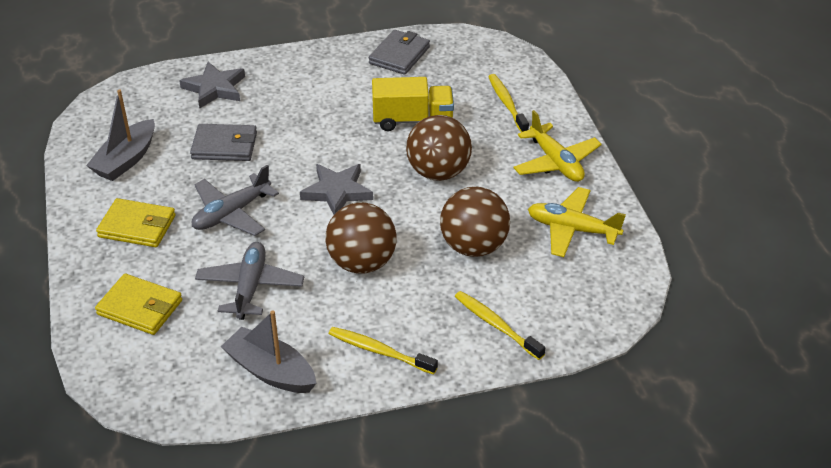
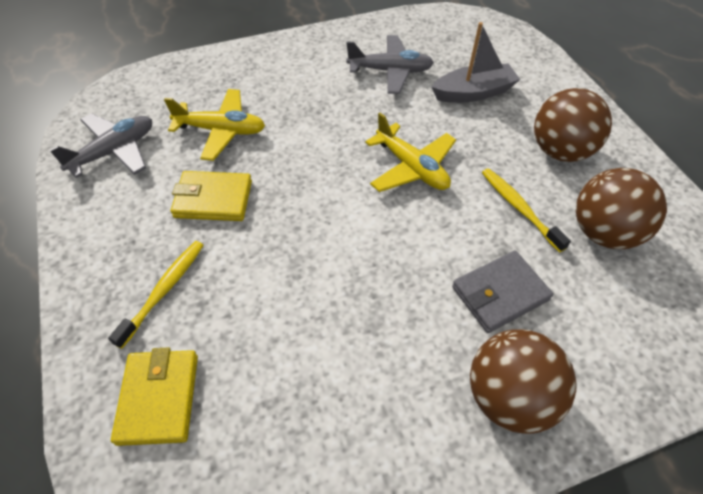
grey boat: 2 -> 1
grey star: 2 -> 0
grey wallet: 2 -> 1
yellow toothbrush: 3 -> 2
yellow truck: 1 -> 0

